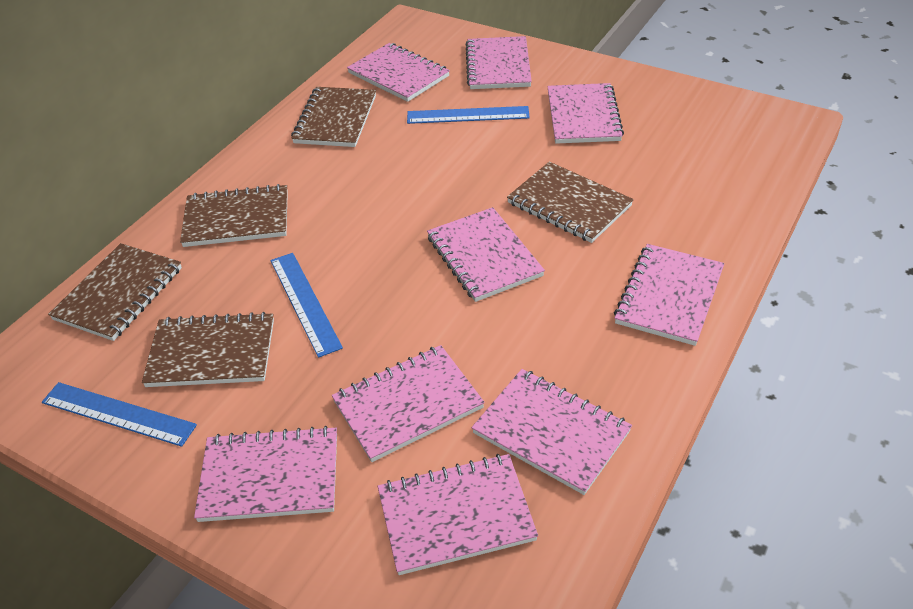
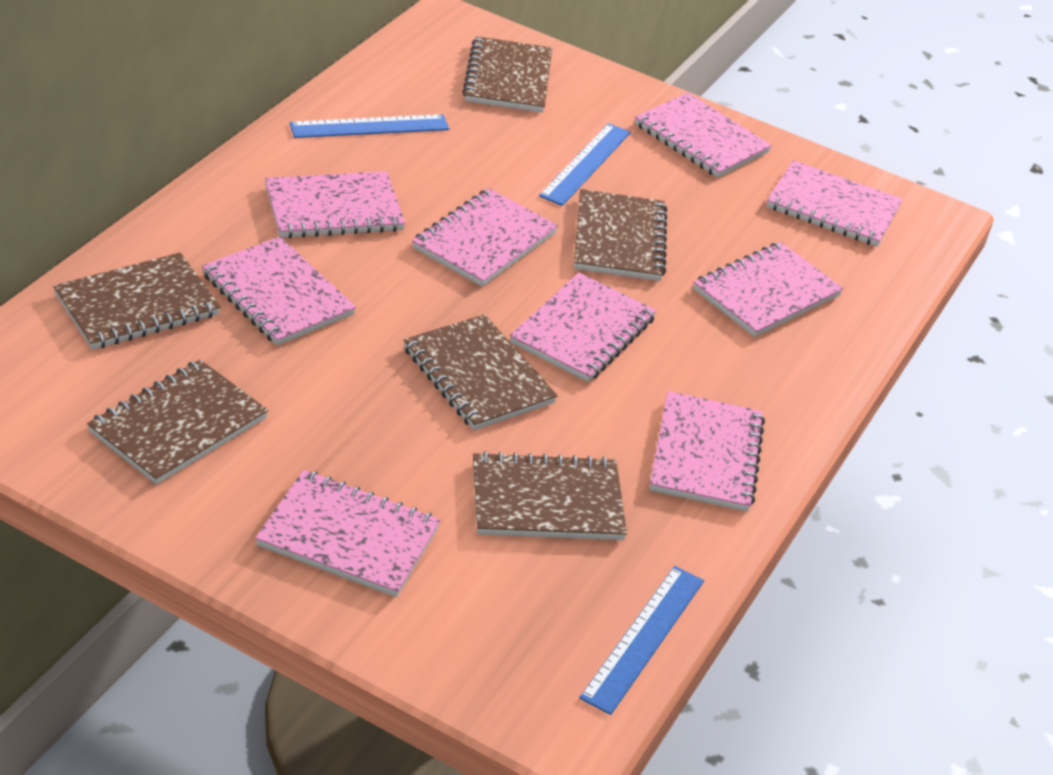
brown notebook: 5 -> 6

